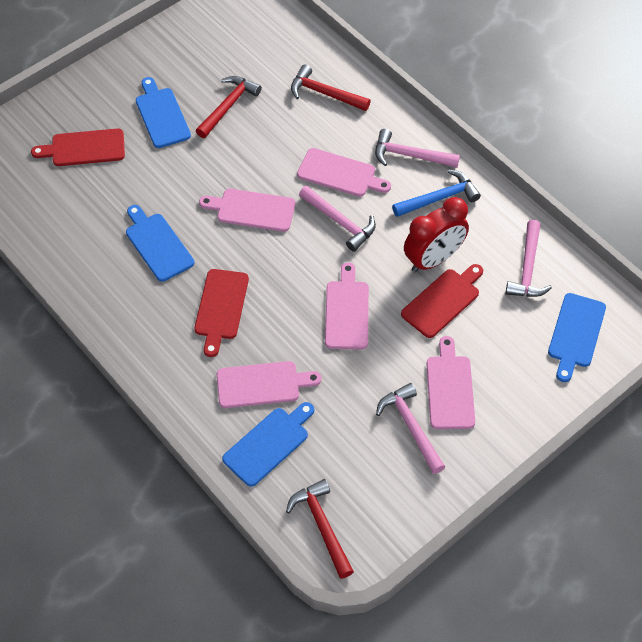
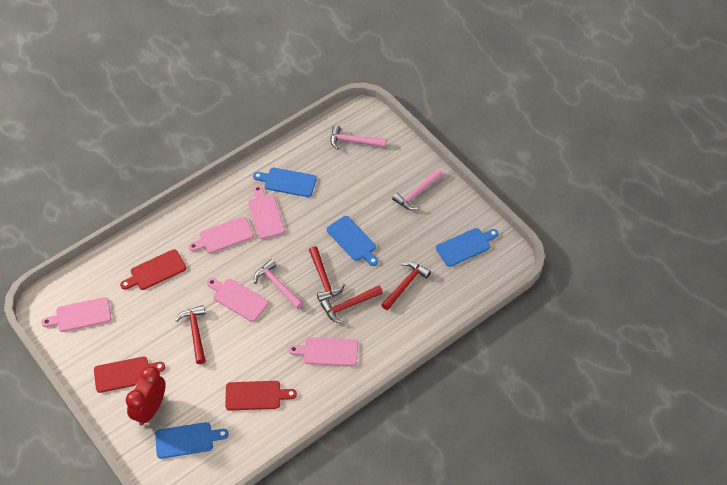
blue hammer: 1 -> 0
pink hammer: 4 -> 3
red hammer: 3 -> 4

